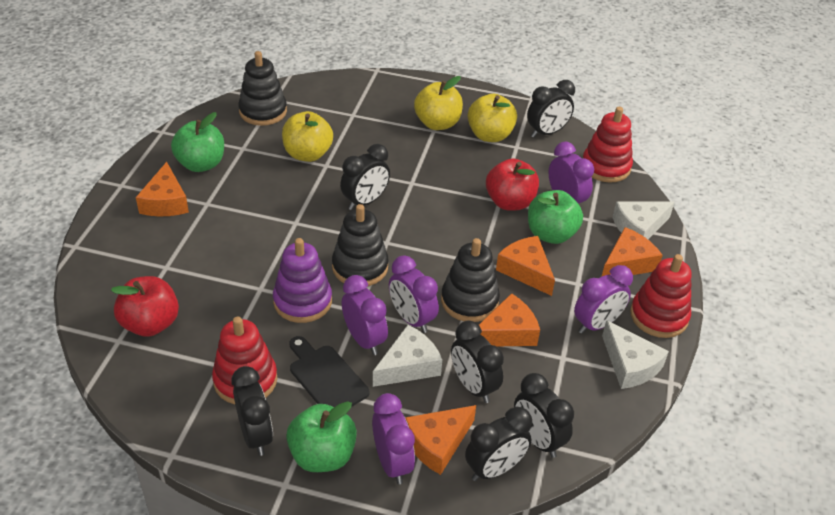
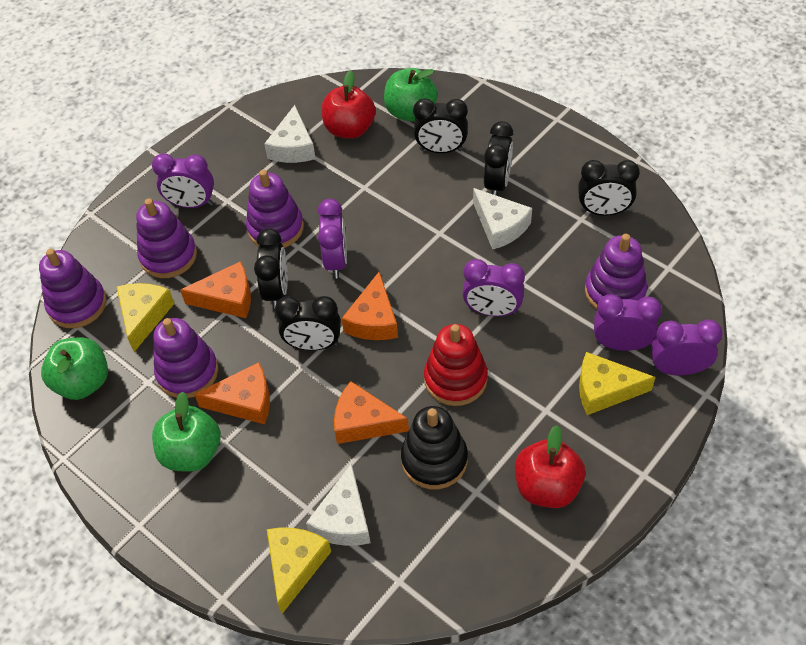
black clock: 6 -> 5
black cutting board: 1 -> 0
black stacking toy: 3 -> 1
orange cheese: 5 -> 4
purple stacking toy: 1 -> 5
red stacking toy: 3 -> 1
yellow apple: 3 -> 0
yellow cheese: 0 -> 3

